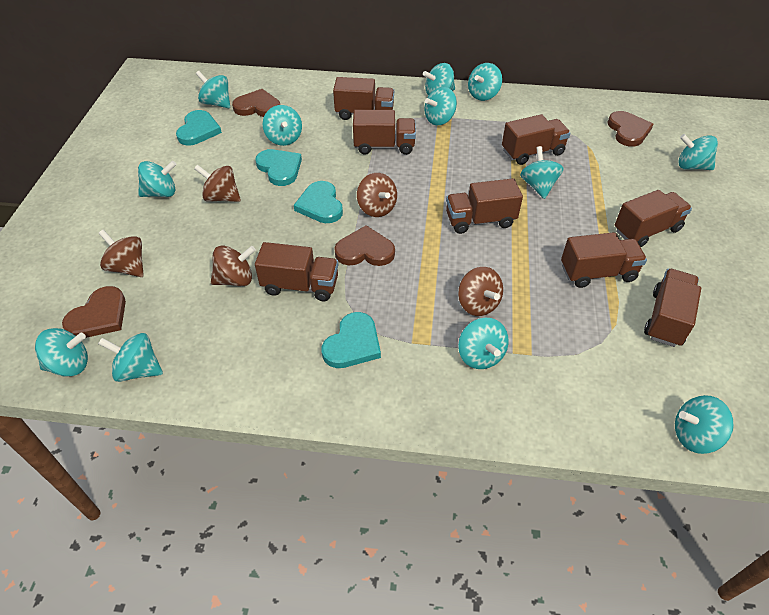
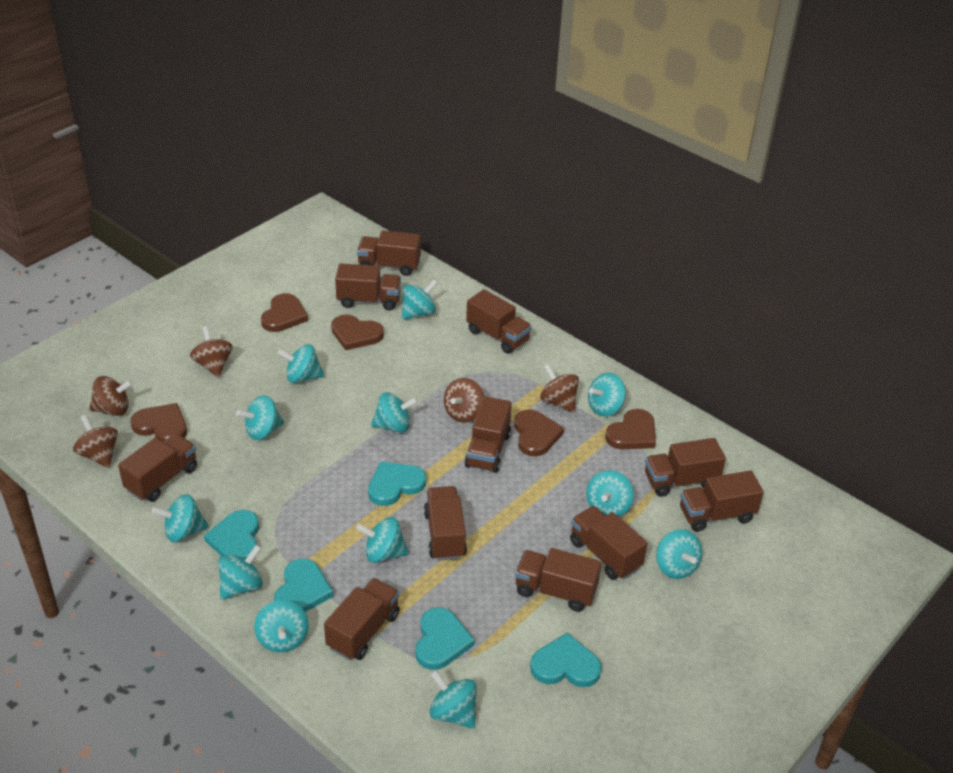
brown heart: 4 -> 5
brown truck: 8 -> 11
turquoise heart: 4 -> 5

